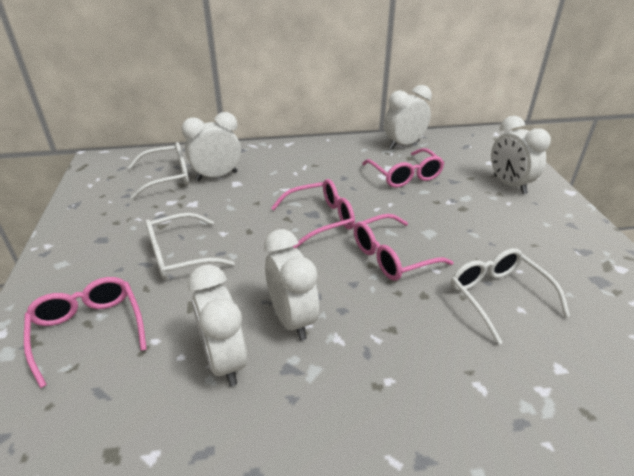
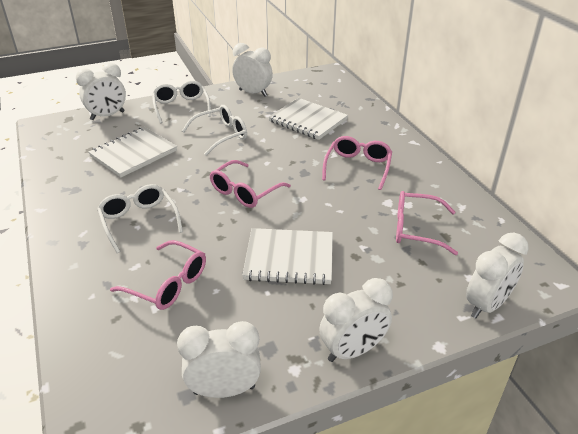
white notebook: 0 -> 3

